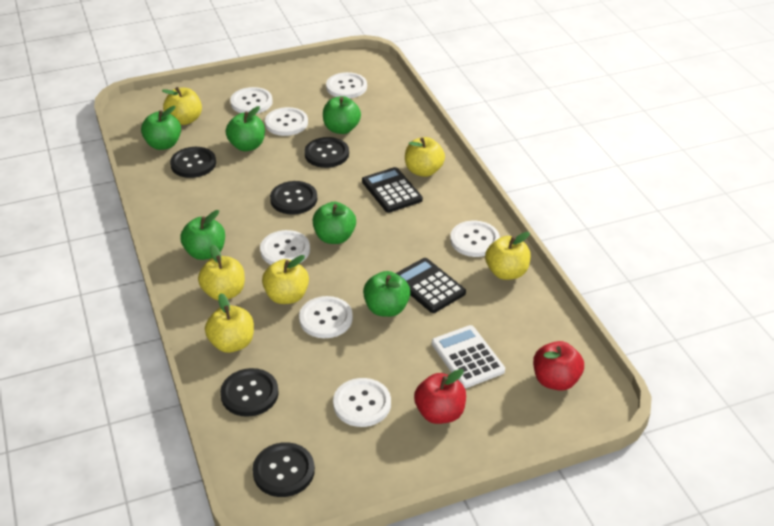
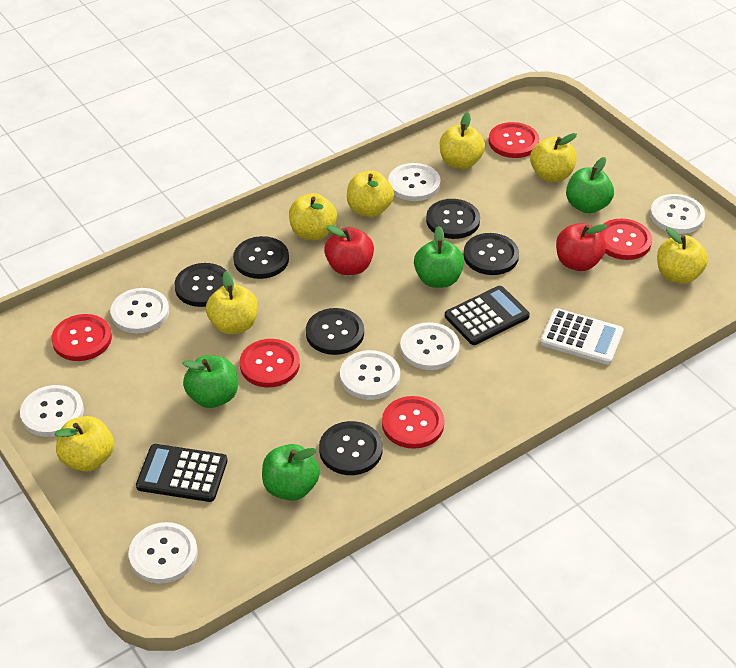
black button: 5 -> 6
green apple: 6 -> 4
red button: 0 -> 5
yellow apple: 6 -> 7

